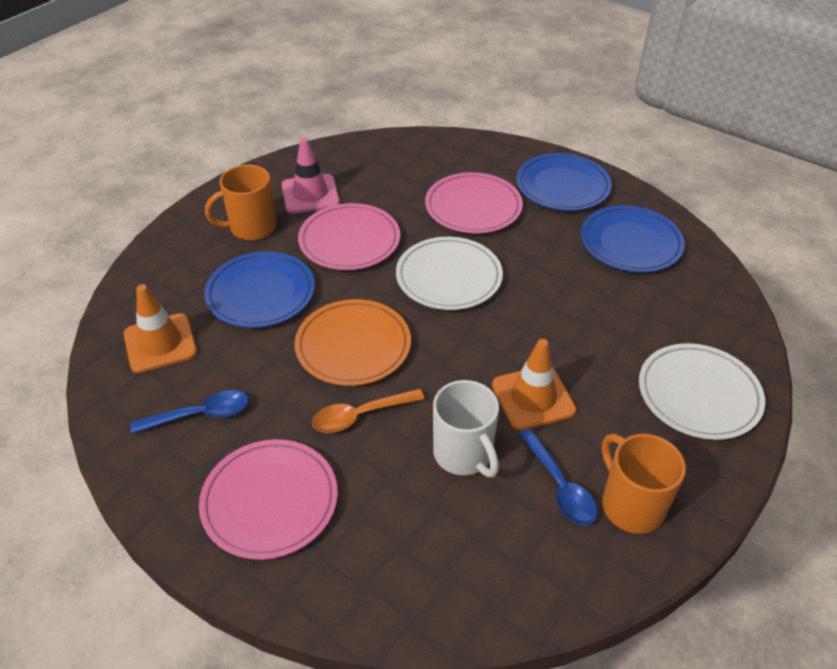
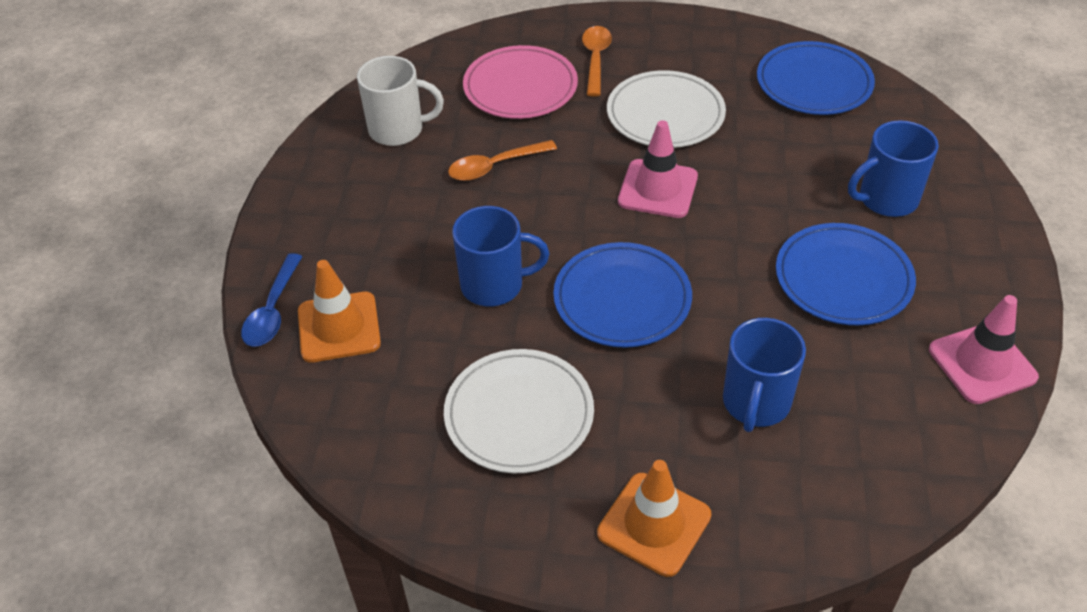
blue mug: 0 -> 3
blue spoon: 2 -> 1
orange mug: 2 -> 0
orange plate: 1 -> 0
orange spoon: 1 -> 2
pink plate: 3 -> 1
pink traffic cone: 1 -> 2

